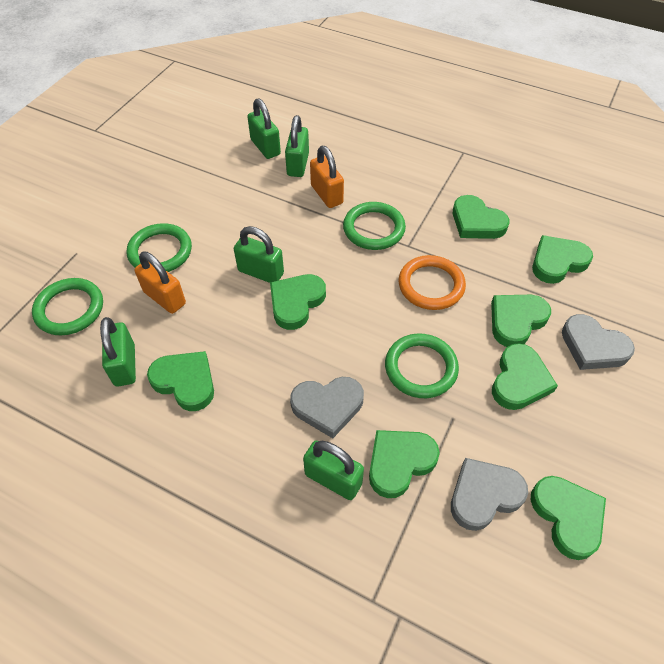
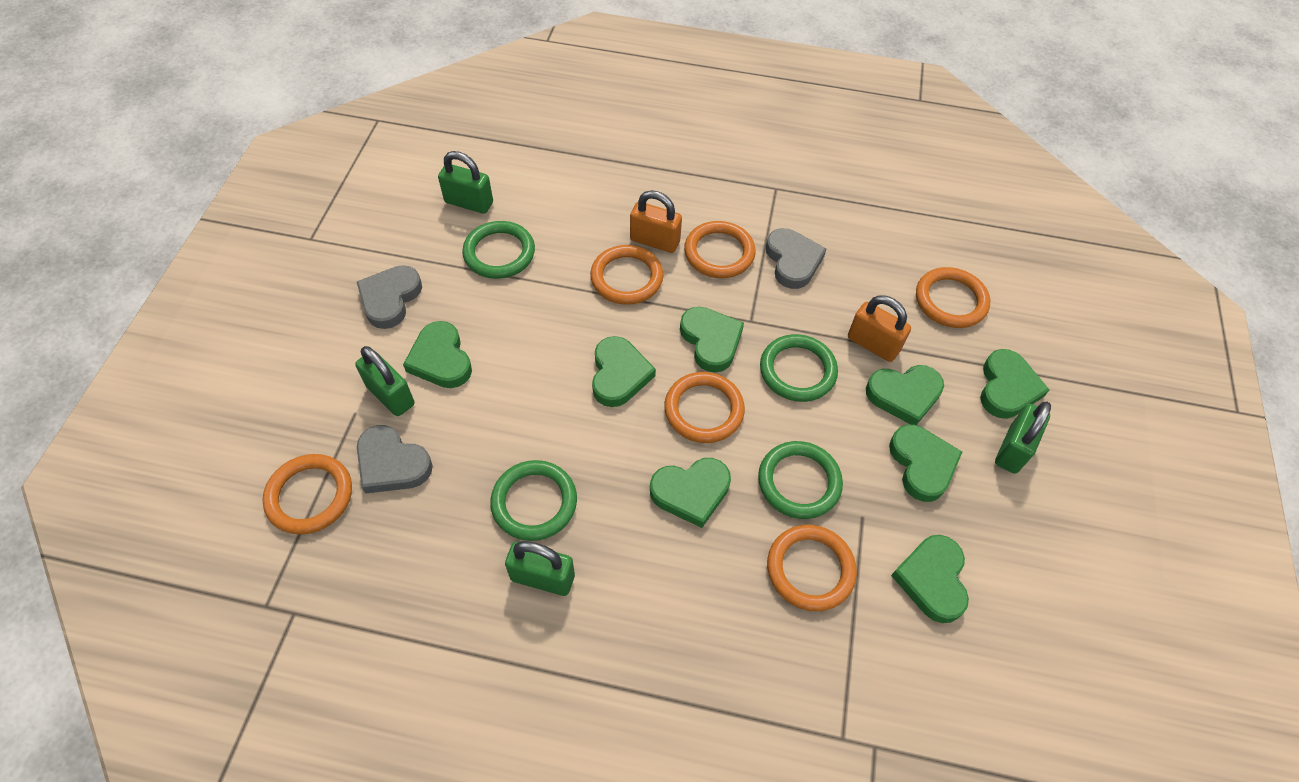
green padlock: 5 -> 4
orange ring: 1 -> 6

